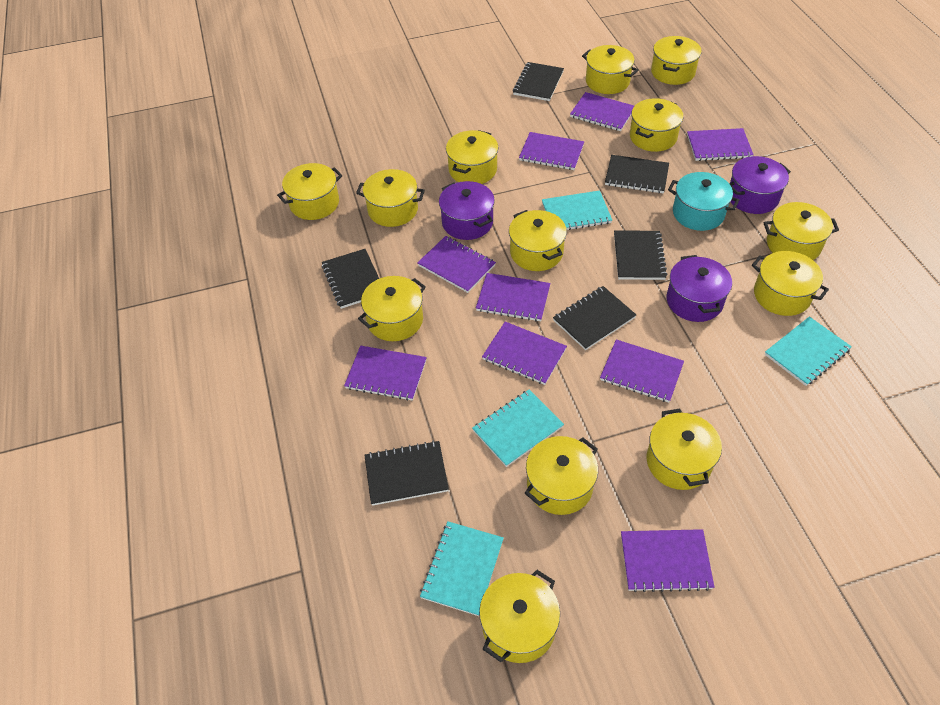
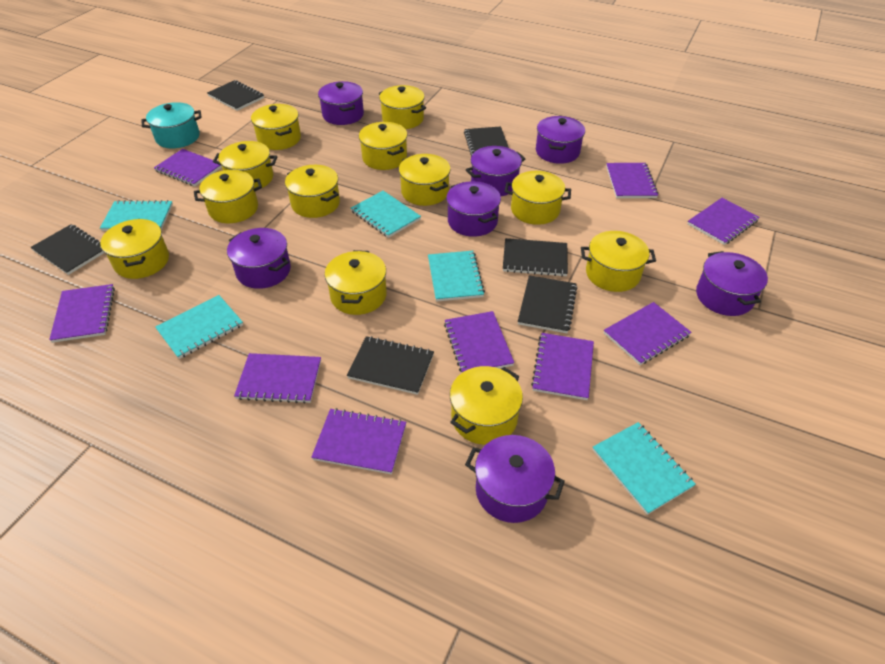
purple pot: 3 -> 7
turquoise notebook: 4 -> 5
yellow pot: 13 -> 12

